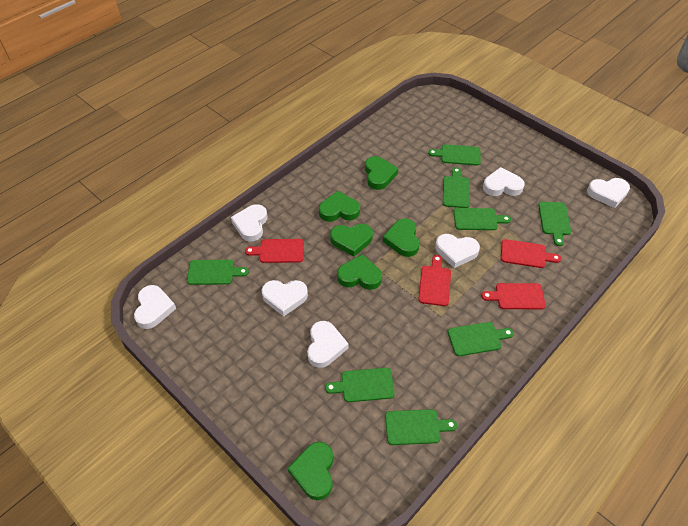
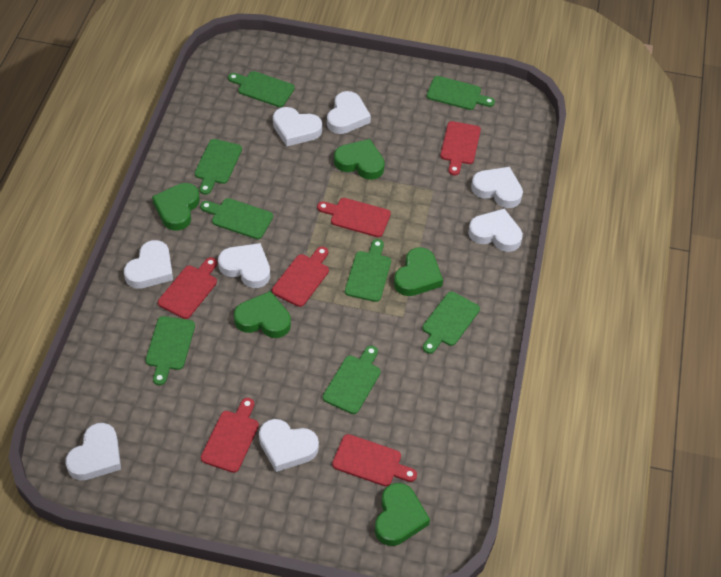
green heart: 6 -> 5
red cutting board: 4 -> 6
white heart: 7 -> 8

